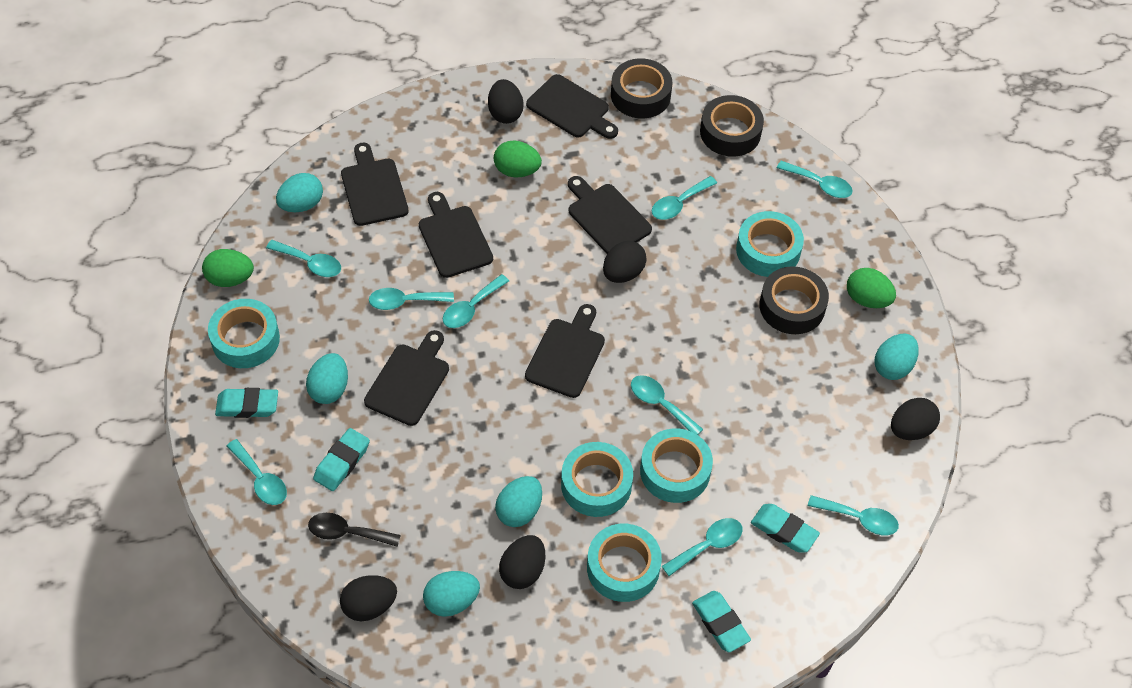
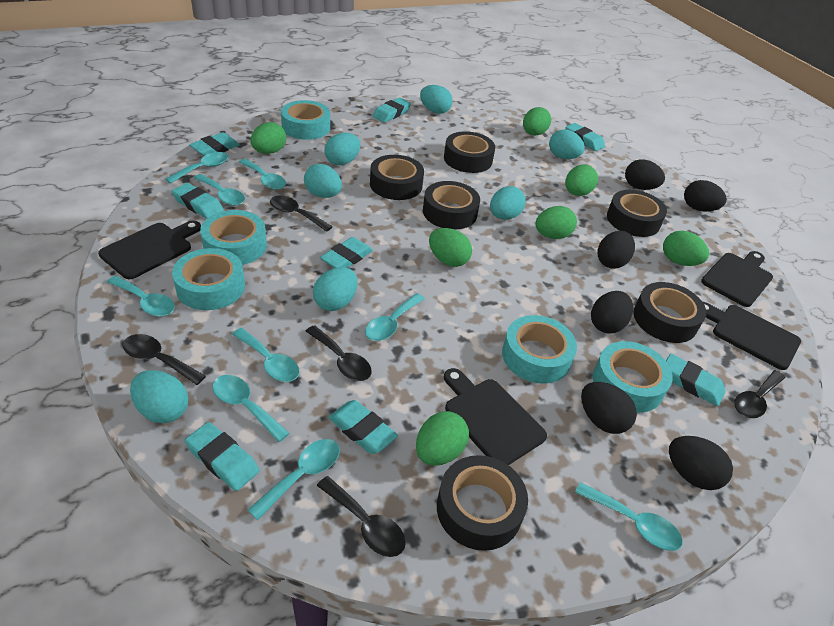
black cutting board: 6 -> 4
black egg: 5 -> 6
black spoon: 1 -> 5
black tape: 3 -> 6
green egg: 3 -> 7
turquoise egg: 5 -> 7
turquoise eraser: 4 -> 8

